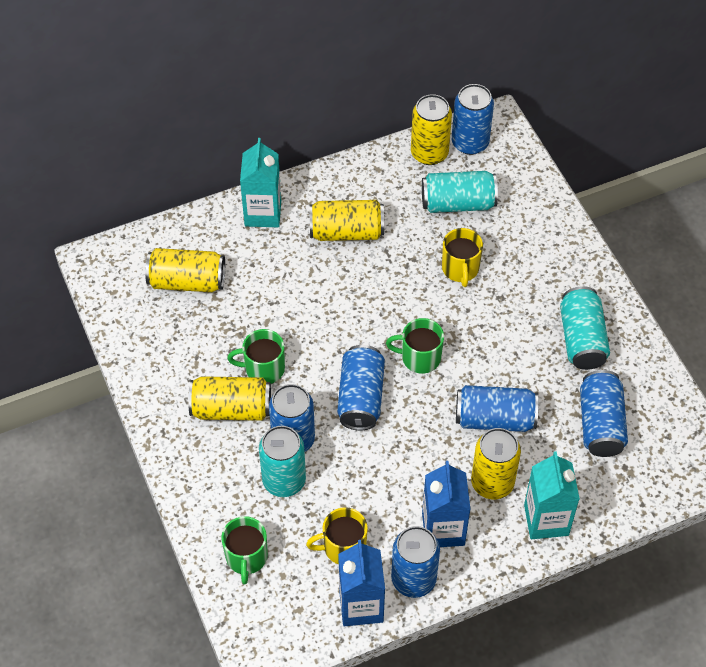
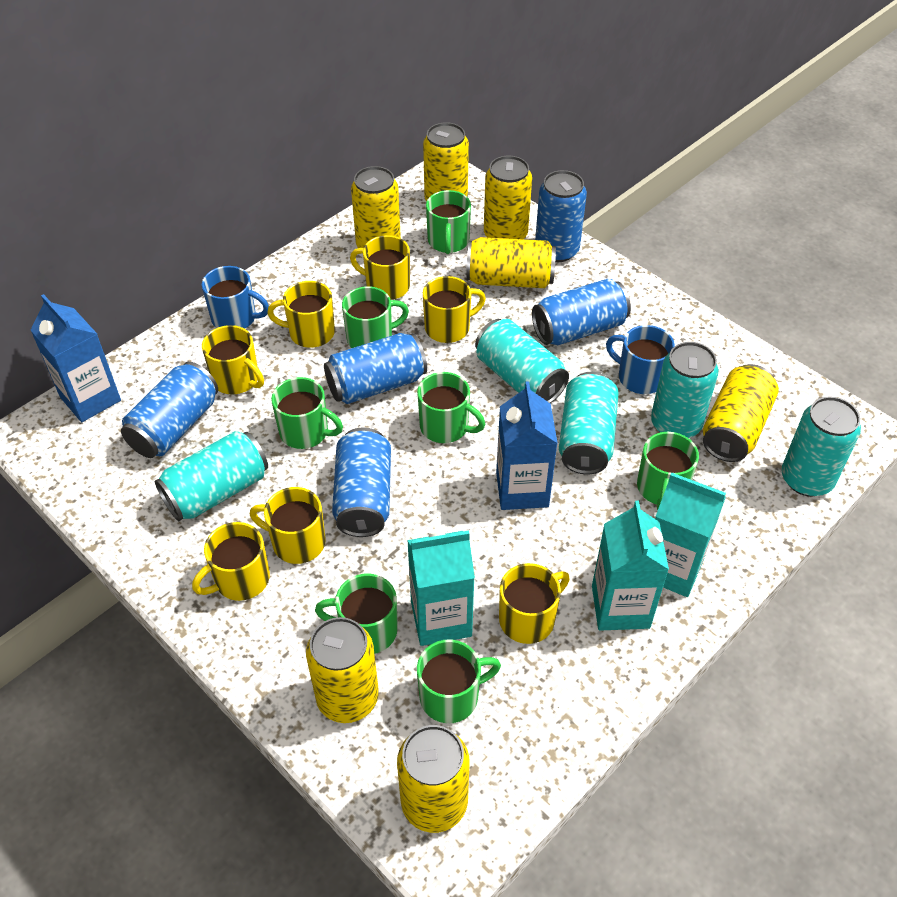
blue can: 6 -> 5
blue mug: 0 -> 2
green mug: 3 -> 7
turquoise can: 3 -> 5
turquoise carton: 2 -> 3
yellow can: 5 -> 7
yellow mug: 2 -> 7

